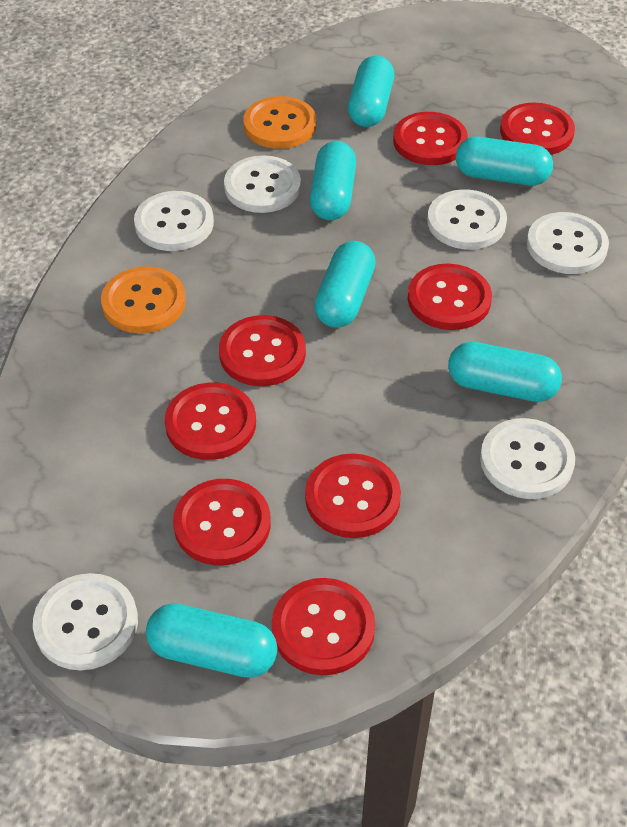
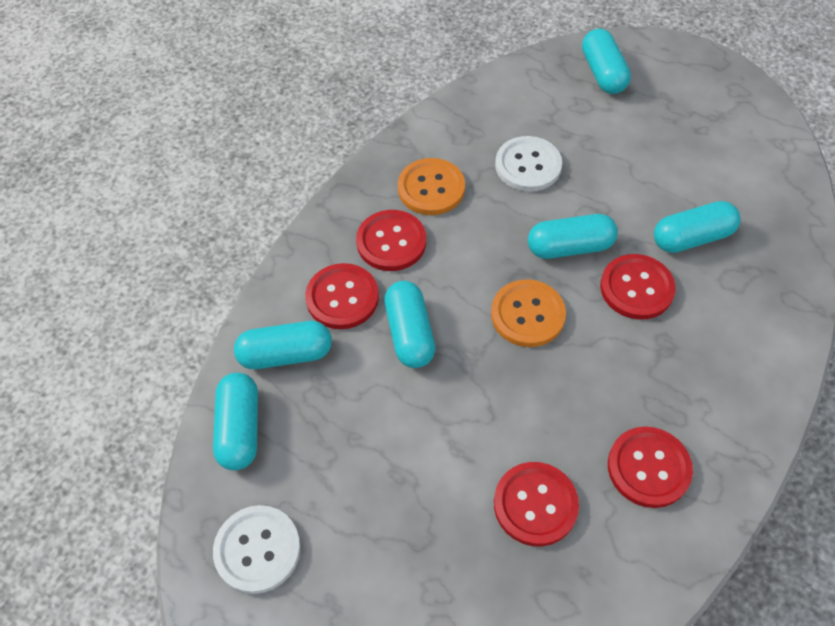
red button: 8 -> 5
white button: 6 -> 2

